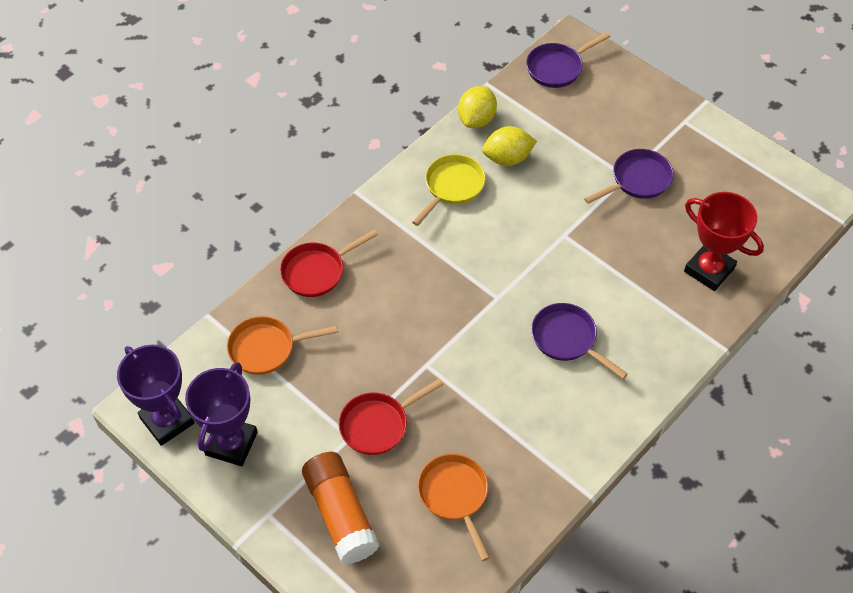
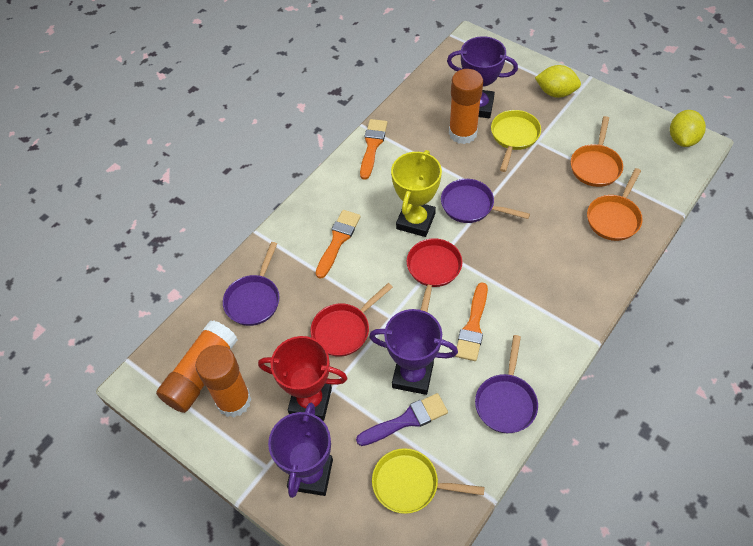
orange brush: 0 -> 3
orange glue stick: 1 -> 3
purple brush: 0 -> 1
purple trophy: 2 -> 3
yellow pan: 1 -> 2
yellow trophy: 0 -> 1

